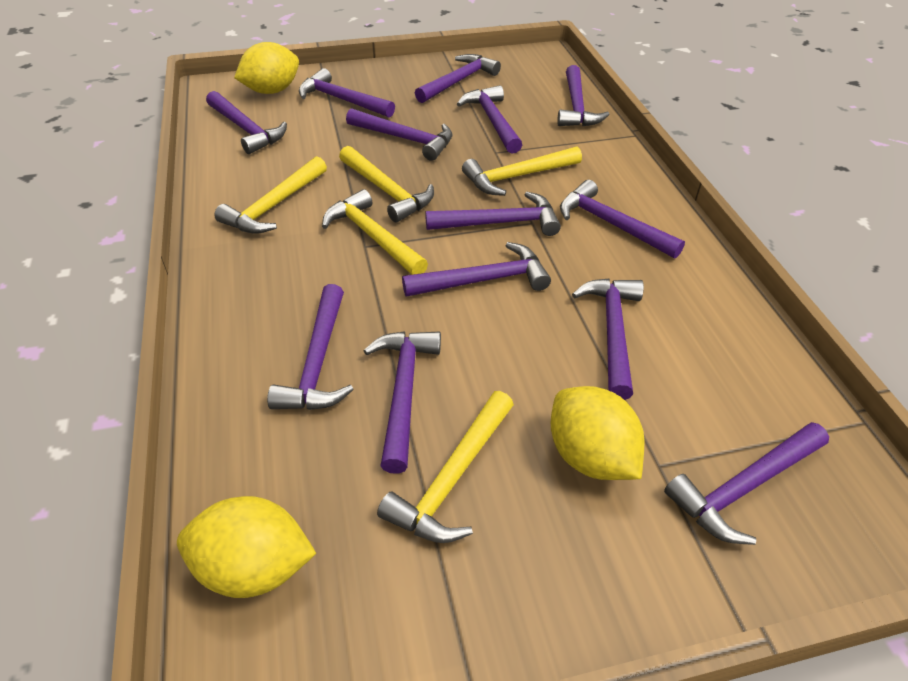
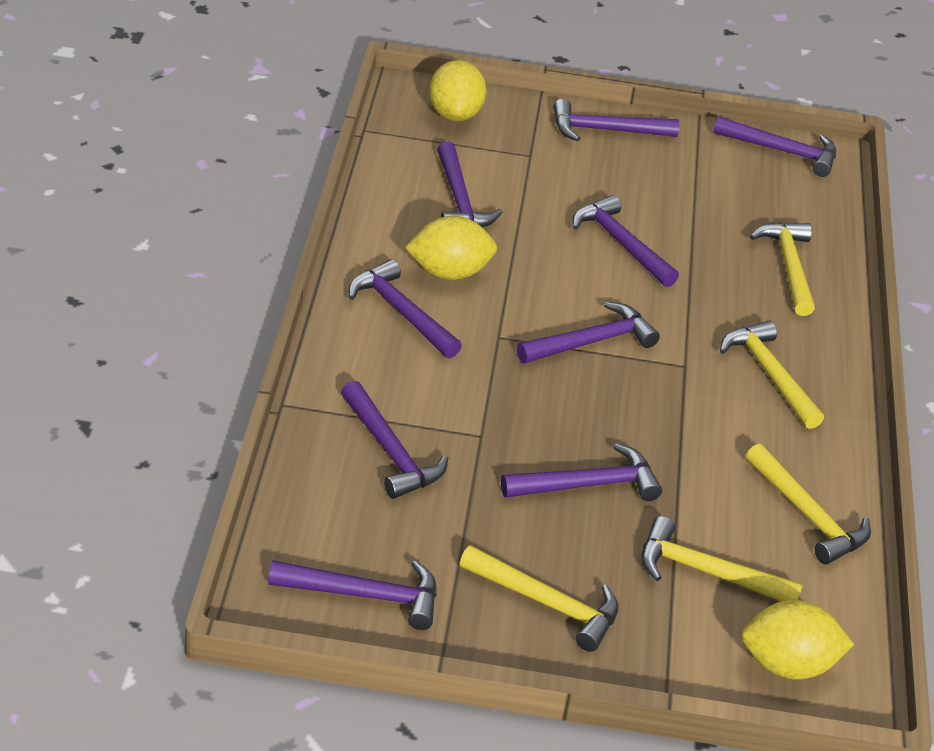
purple hammer: 13 -> 9

